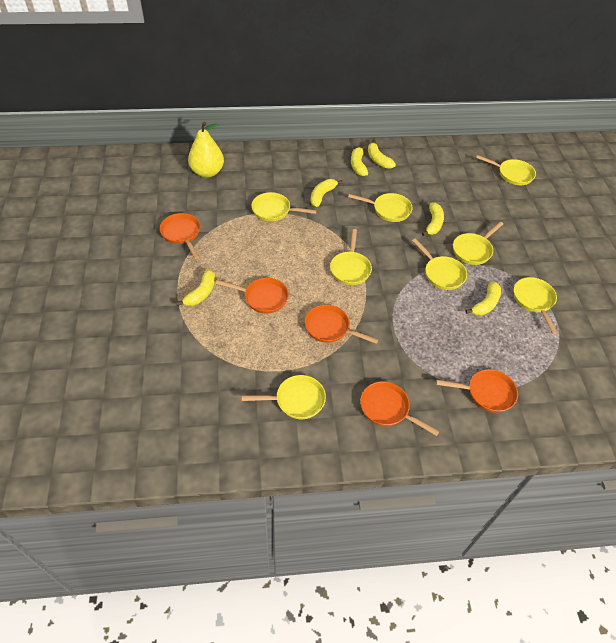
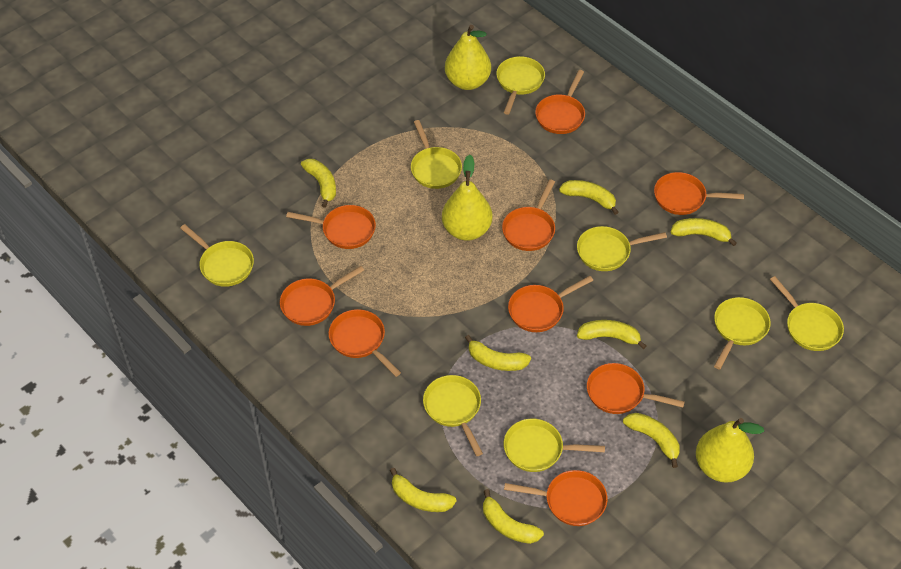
orange pan: 5 -> 9
yellow banana: 6 -> 8
yellow pear: 1 -> 3

